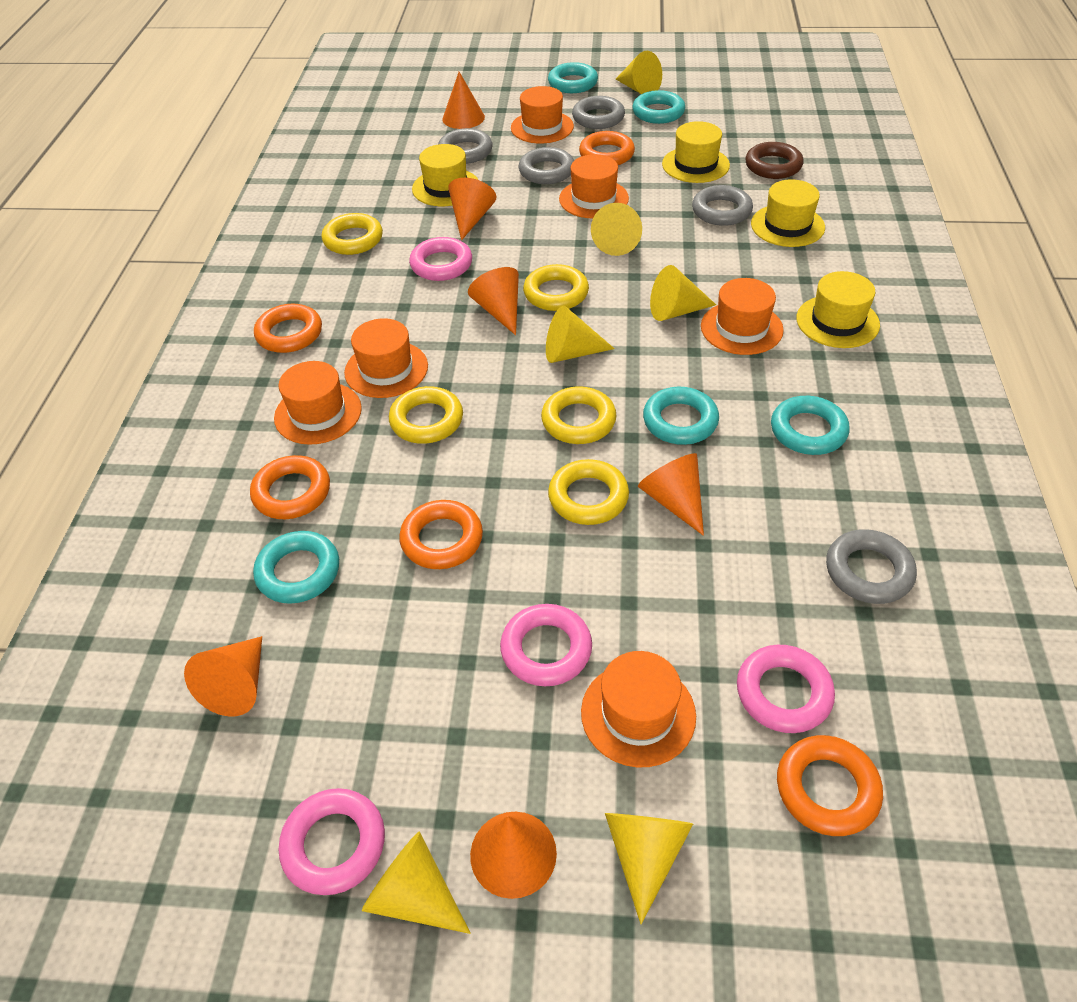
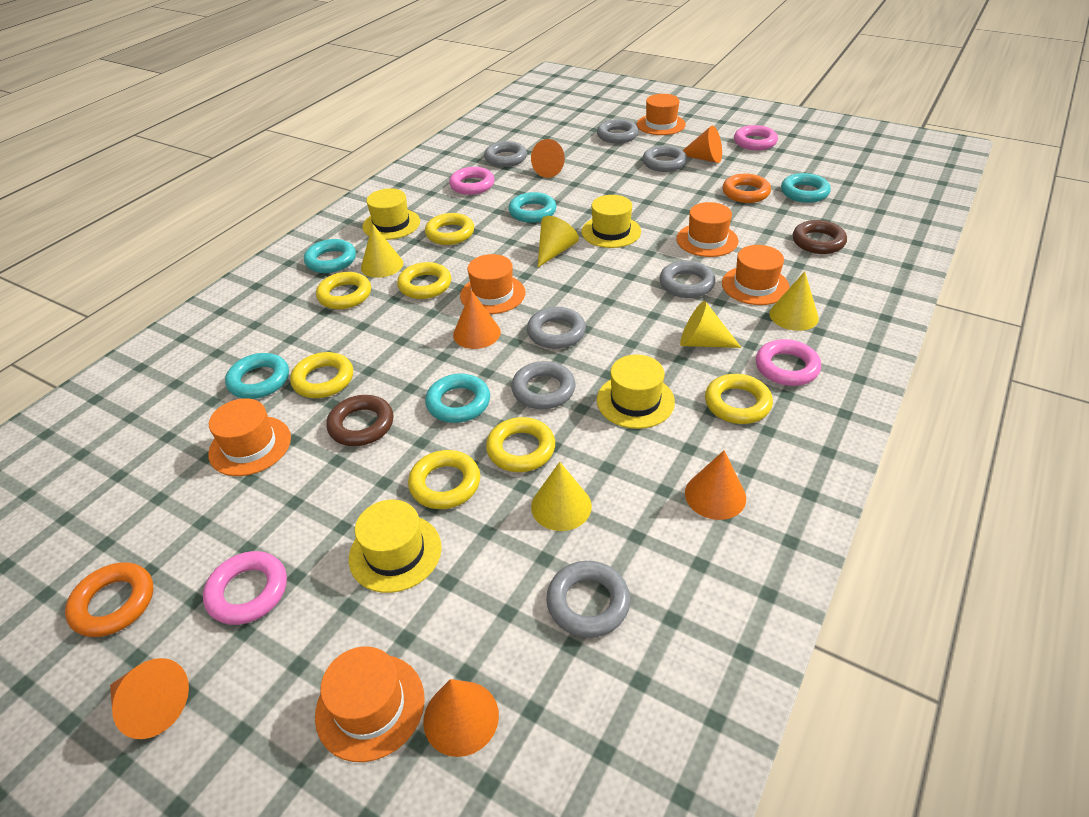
brown ring: 1 -> 2
grey ring: 5 -> 7
orange ring: 5 -> 2
yellow cone: 6 -> 5
yellow ring: 5 -> 7

